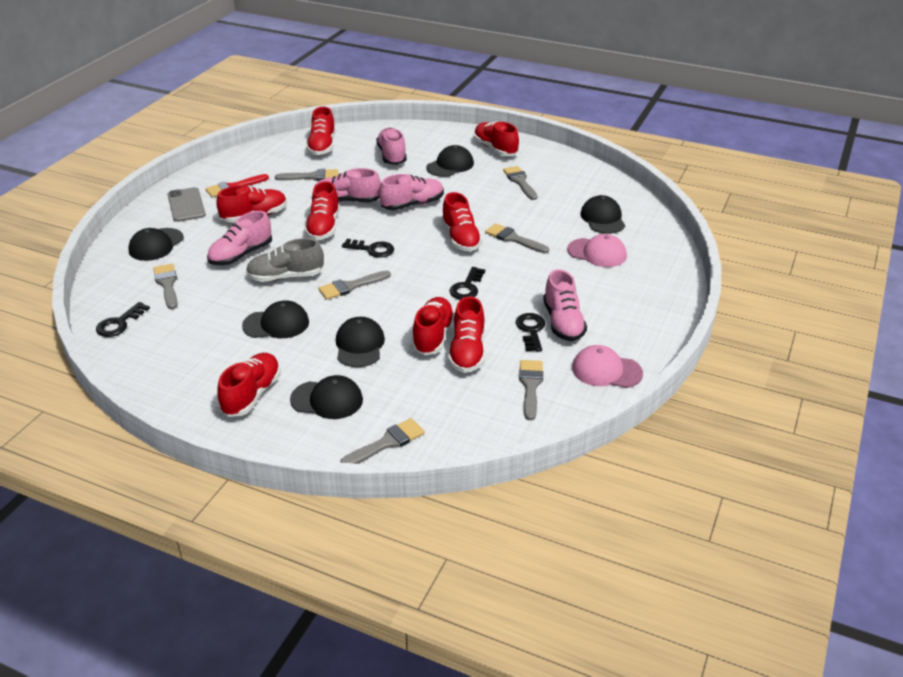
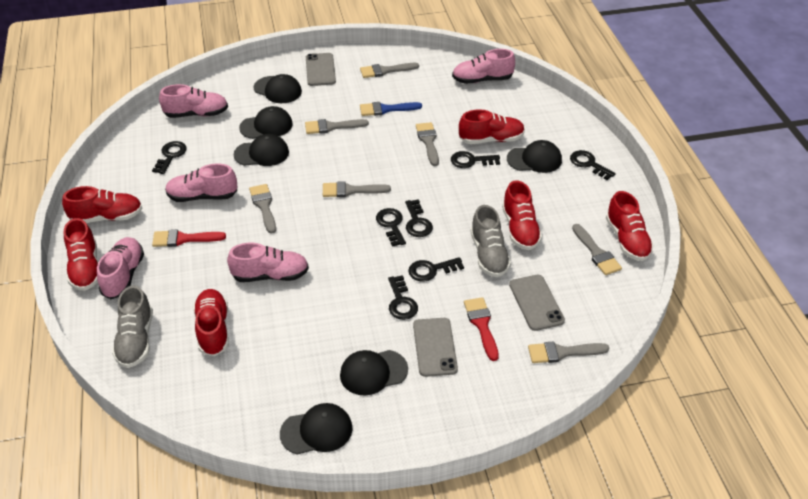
black key: 4 -> 7
blue brush: 0 -> 1
grey phone: 1 -> 3
grey shoe: 1 -> 2
pink cap: 2 -> 0
red brush: 1 -> 2
red shoe: 8 -> 6

